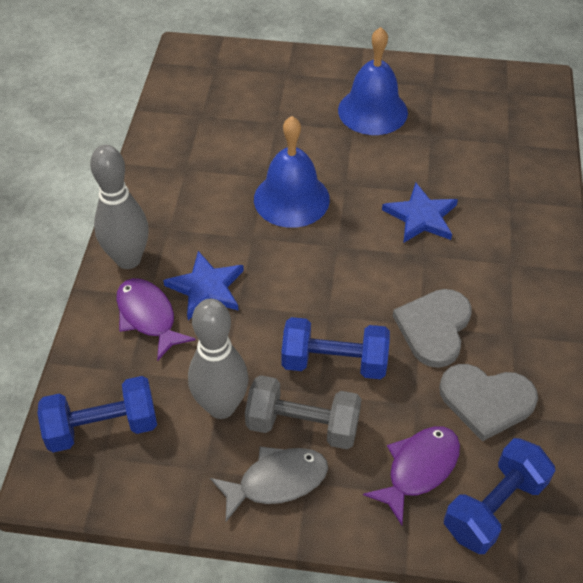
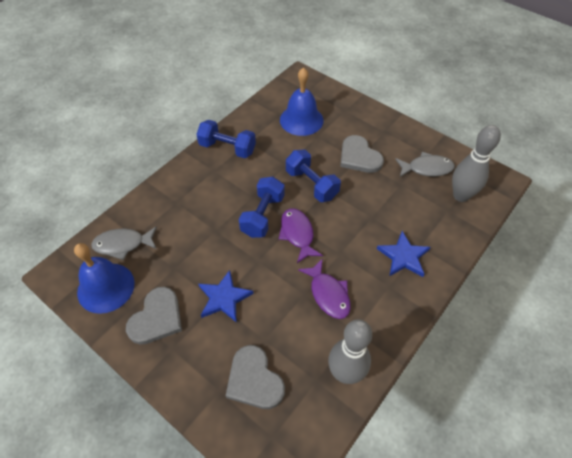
grey dumbbell: 1 -> 0
grey fish: 1 -> 2
grey heart: 2 -> 3

